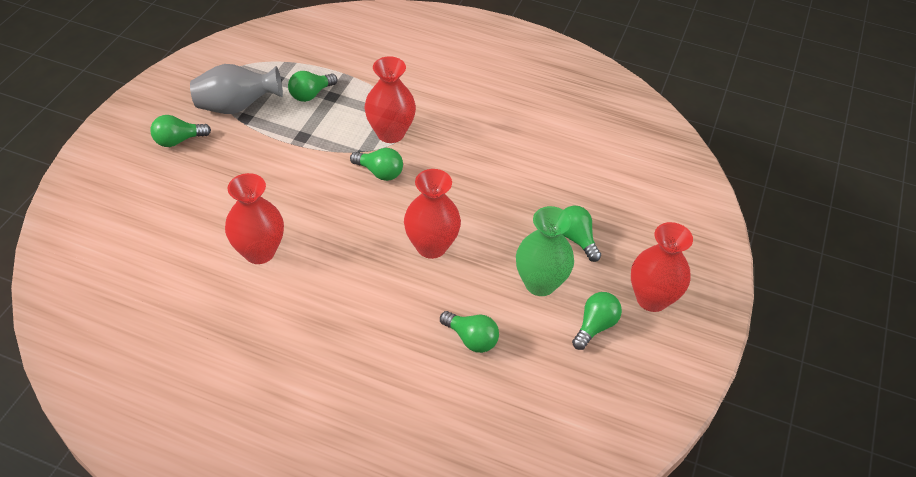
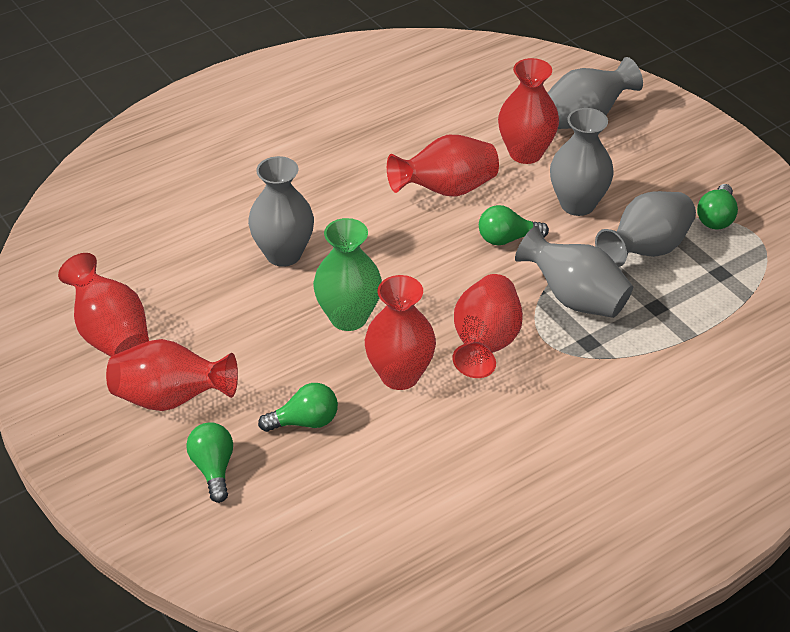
green light bulb: 6 -> 4
grey vase: 1 -> 5
red vase: 4 -> 6

